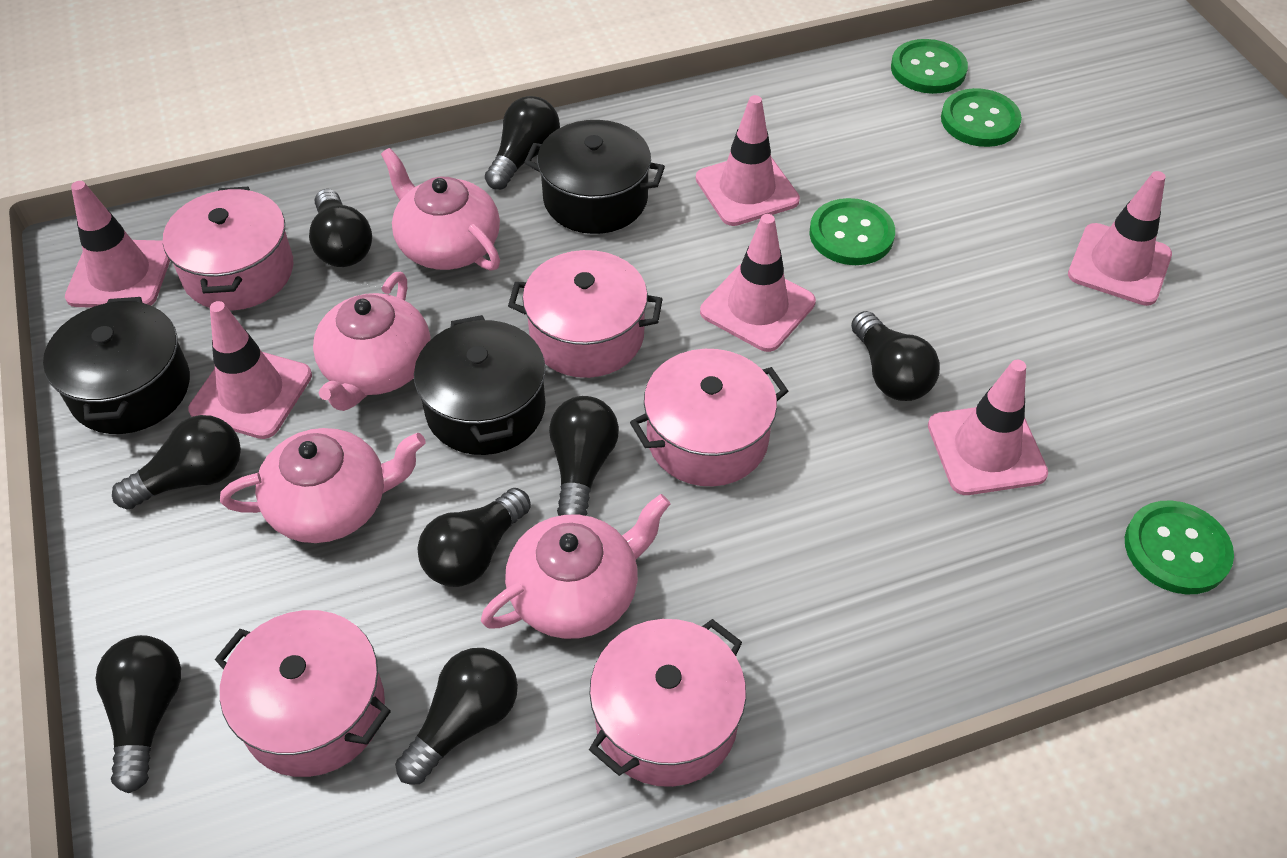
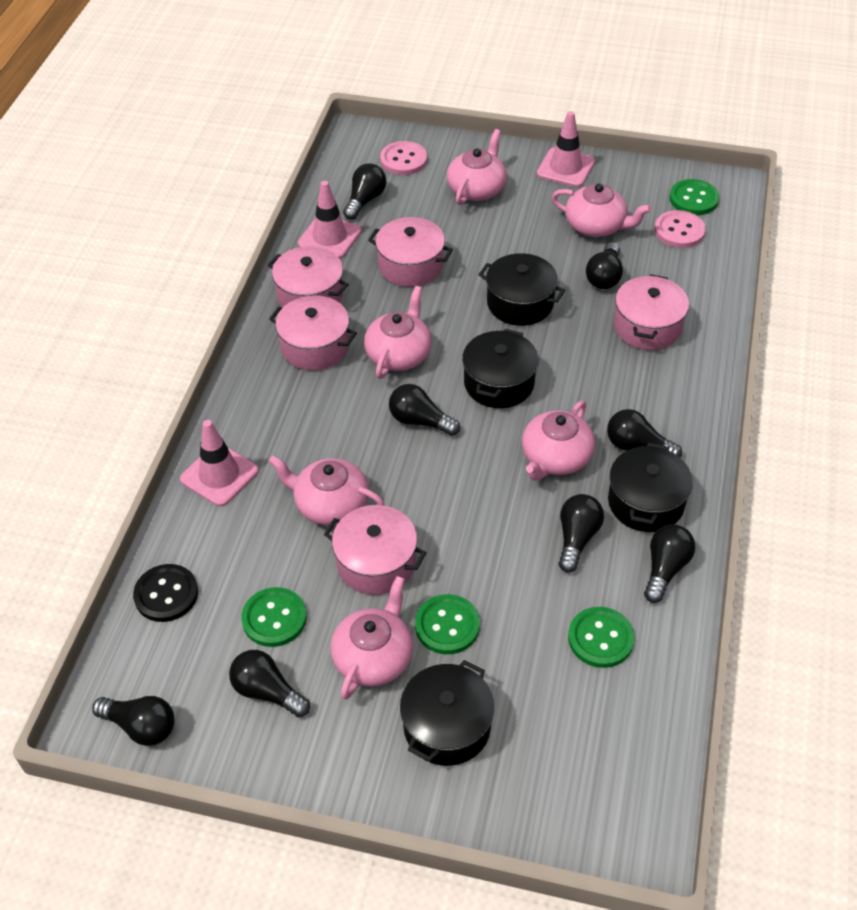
black button: 0 -> 1
black pot: 3 -> 4
pink button: 0 -> 2
pink teapot: 4 -> 6
pink traffic cone: 6 -> 3

